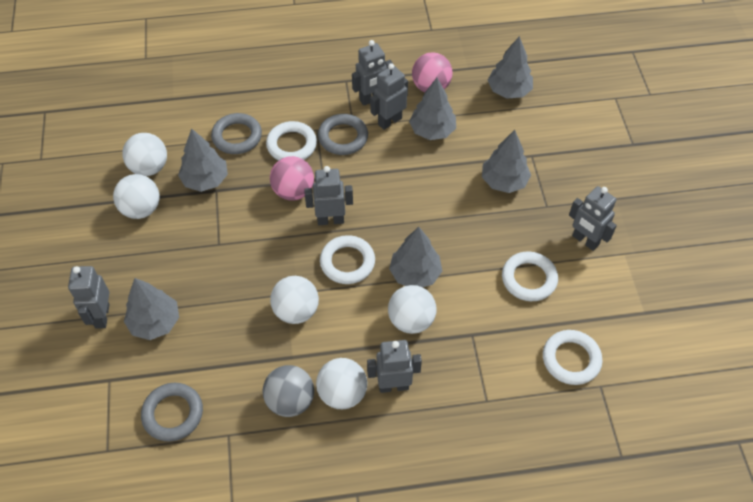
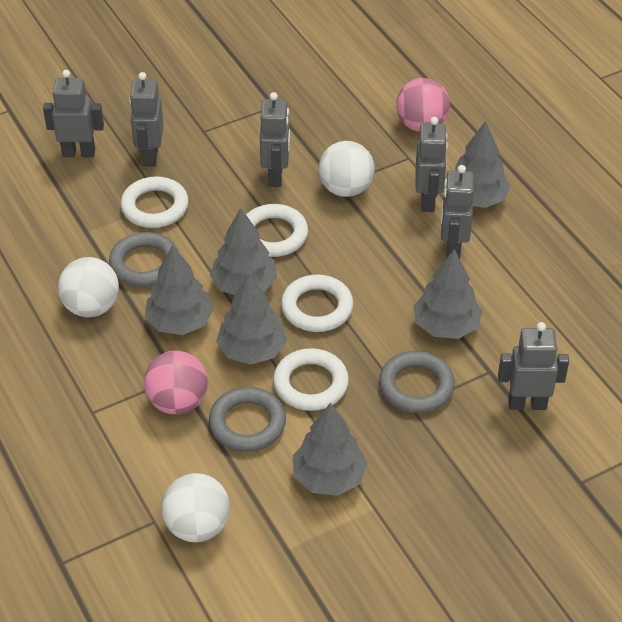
grey ball: 1 -> 0
white ball: 5 -> 3

